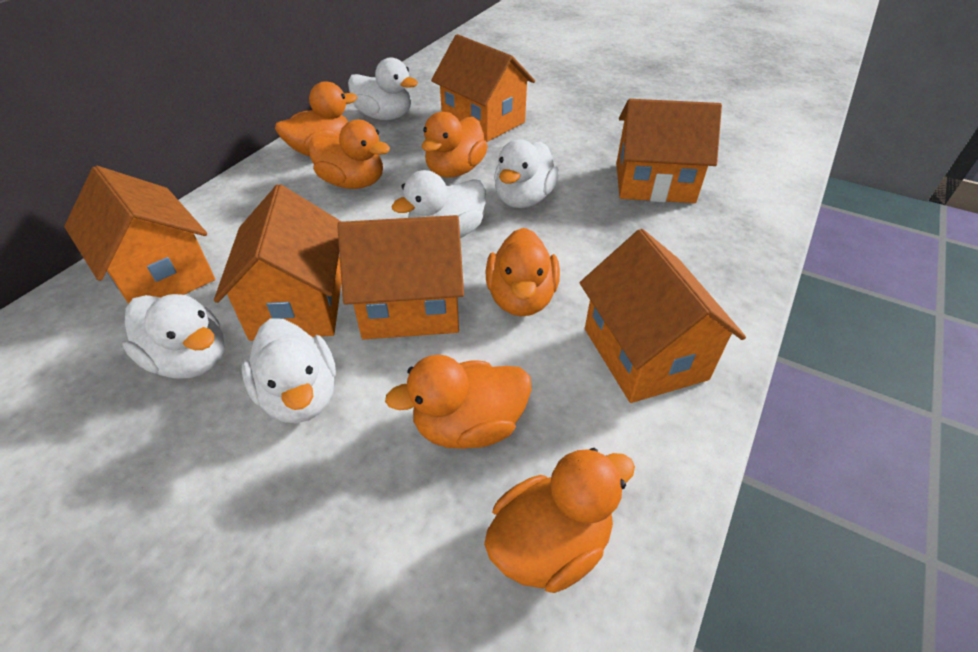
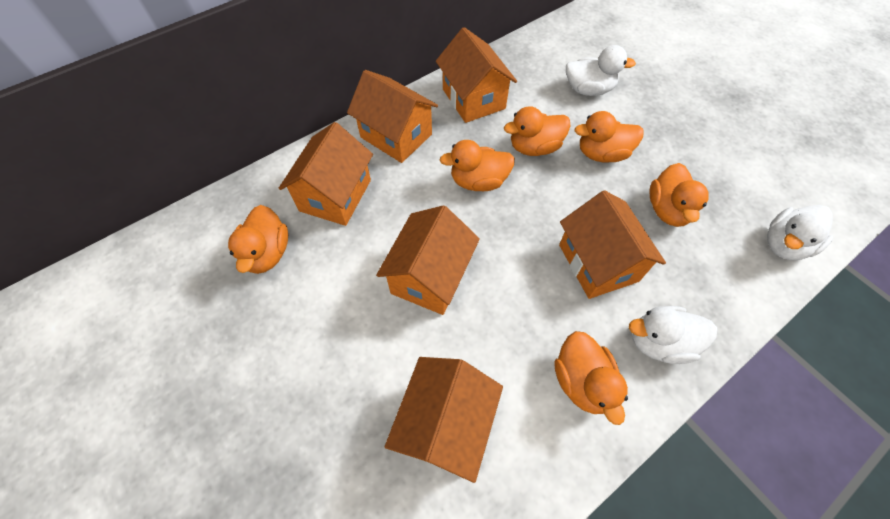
white duck: 5 -> 3

